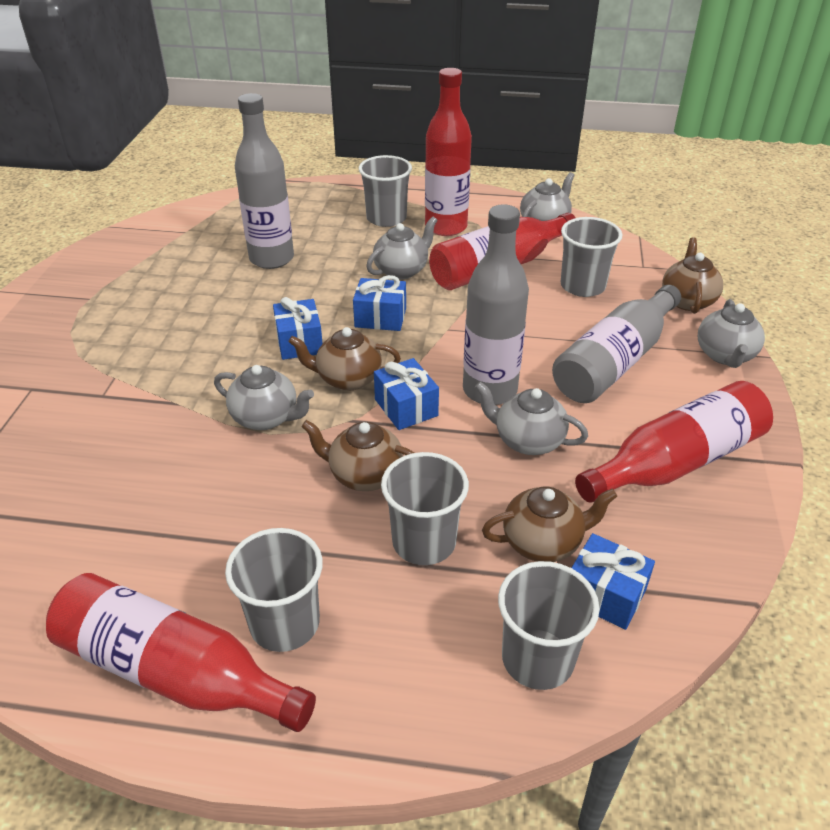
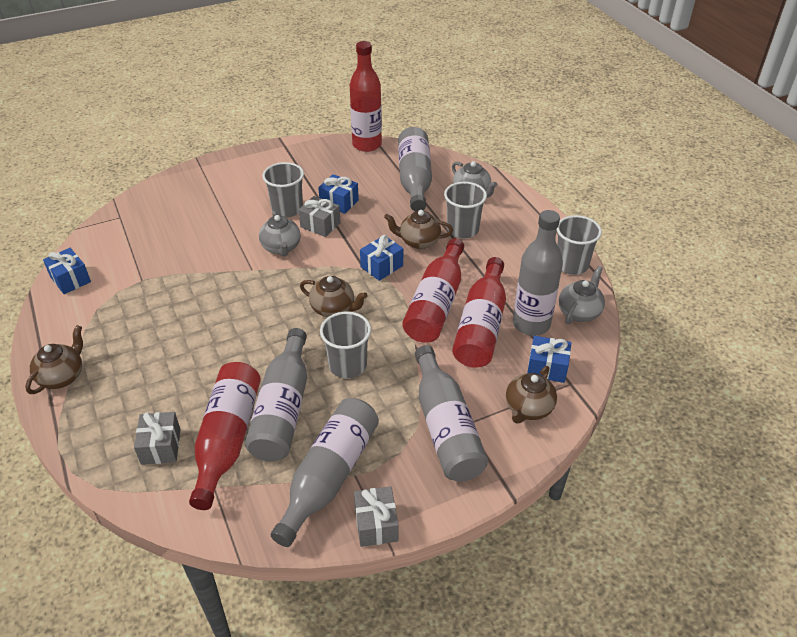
grey bottle: 3 -> 5
grey cup: 5 -> 4
grey gift: 0 -> 3
grey teapot: 5 -> 3

